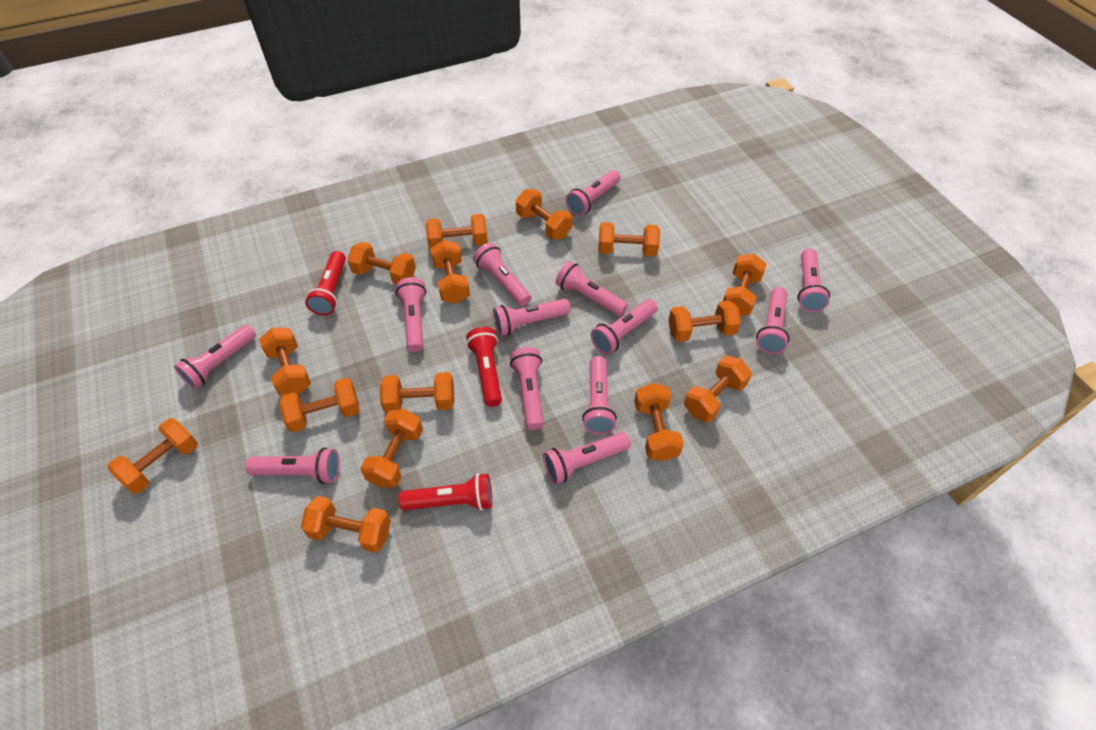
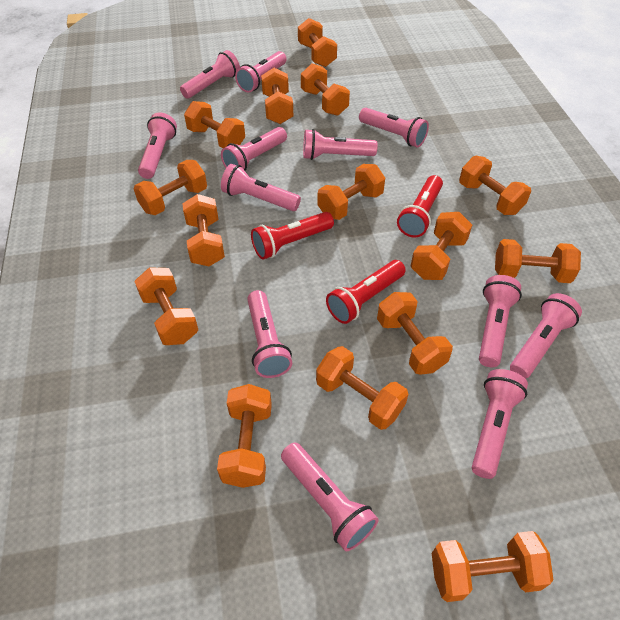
pink flashlight: 13 -> 12

